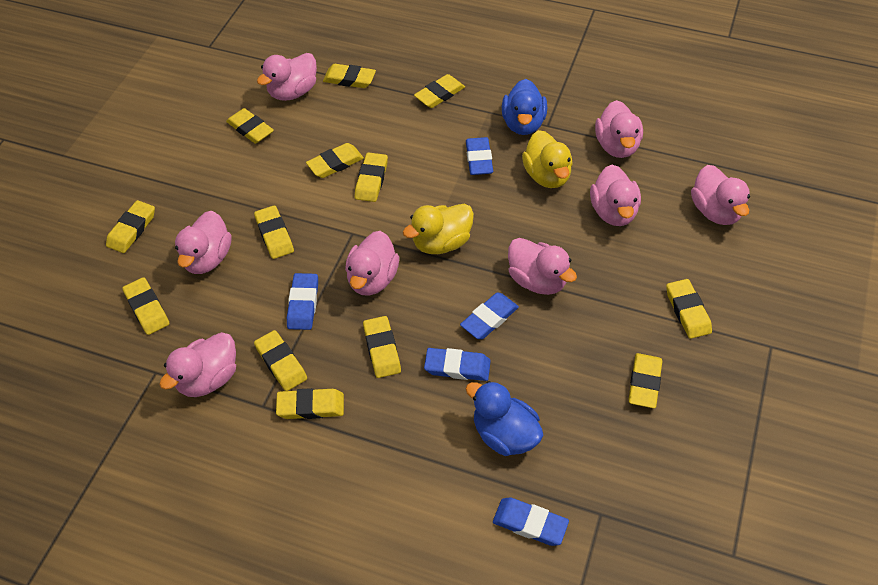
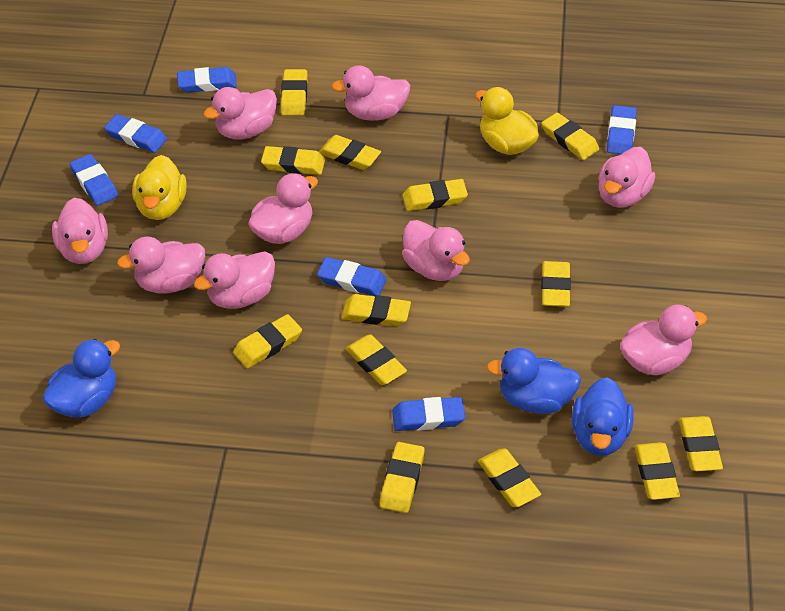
blue duck: 2 -> 3
blue eraser: 5 -> 6
pink duck: 8 -> 9

